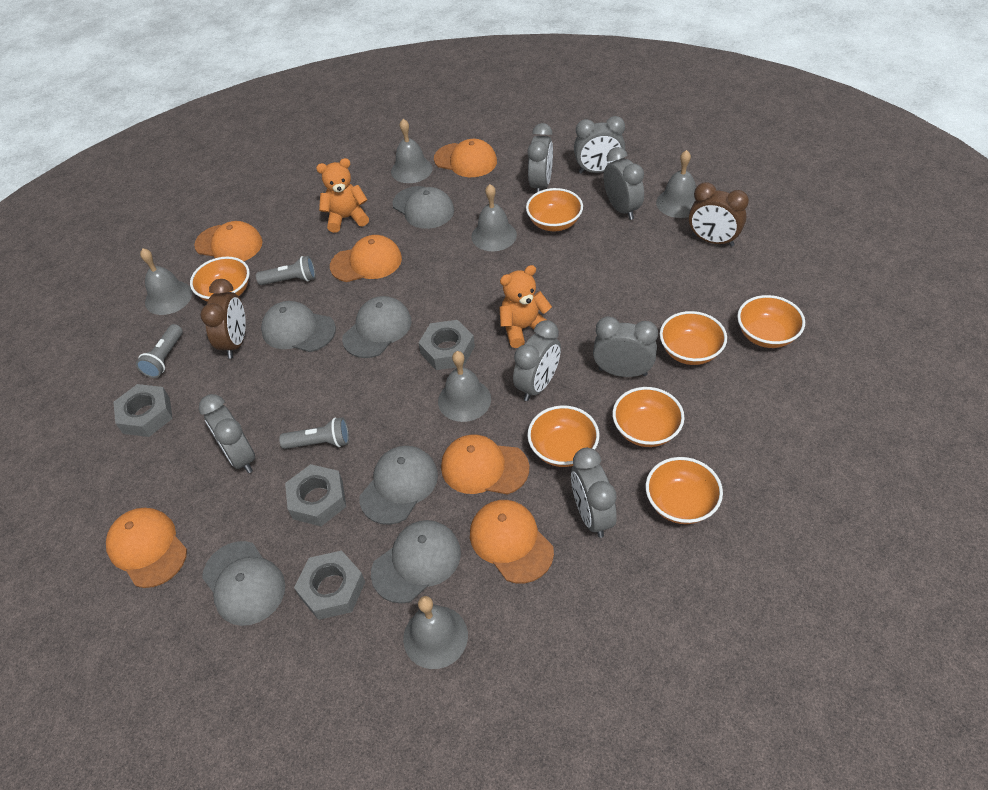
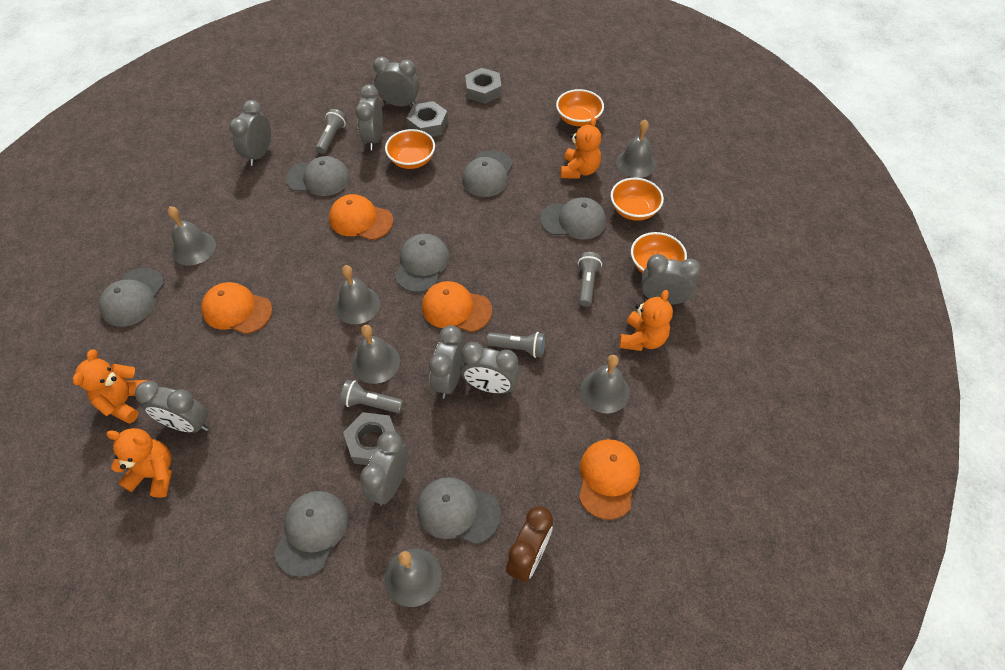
brown clock: 2 -> 1
grey cap: 6 -> 7
grey clock: 7 -> 8
grey flashlight: 3 -> 4
grey nut: 4 -> 3
orange bowl: 7 -> 4
orange cap: 6 -> 4
orange teddy bear: 2 -> 4

